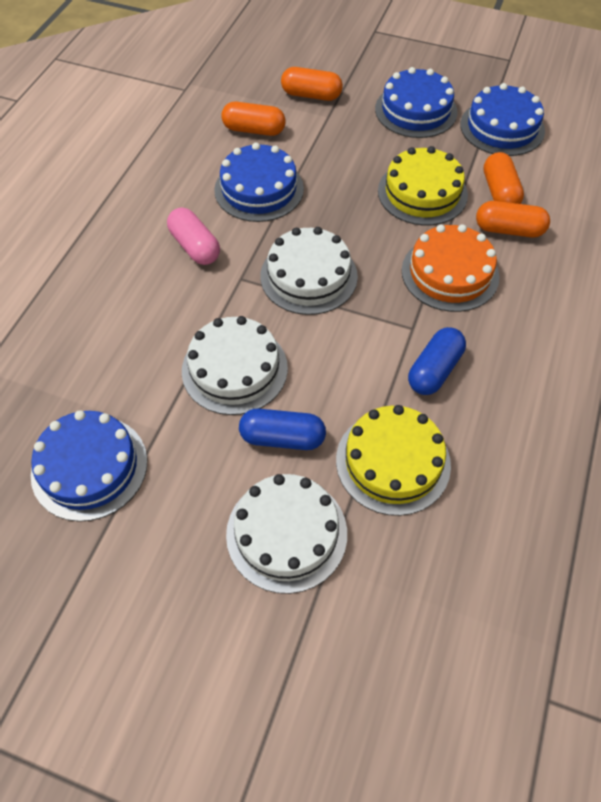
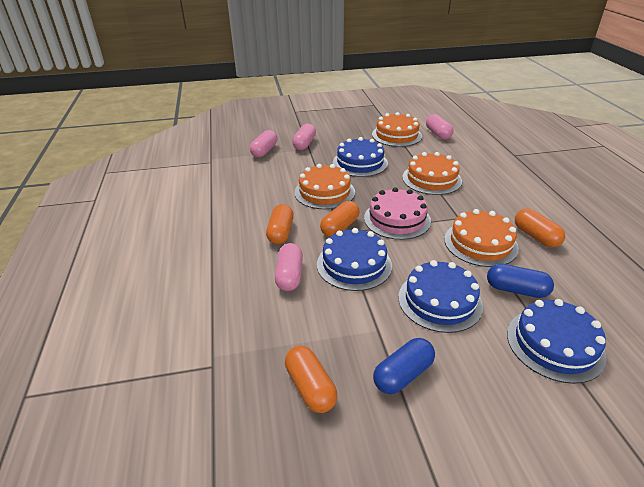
orange cake: 1 -> 4
pink cake: 0 -> 1
pink capsule: 1 -> 4
white cake: 3 -> 0
yellow cake: 2 -> 0

